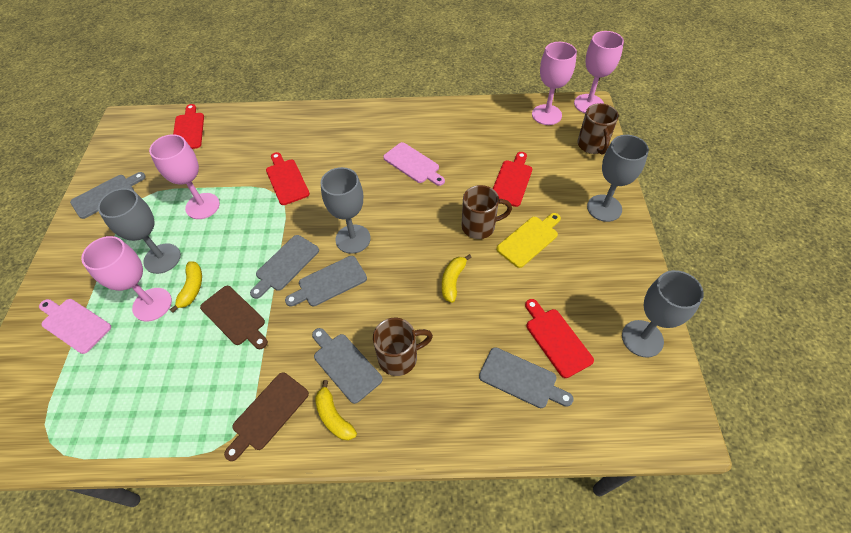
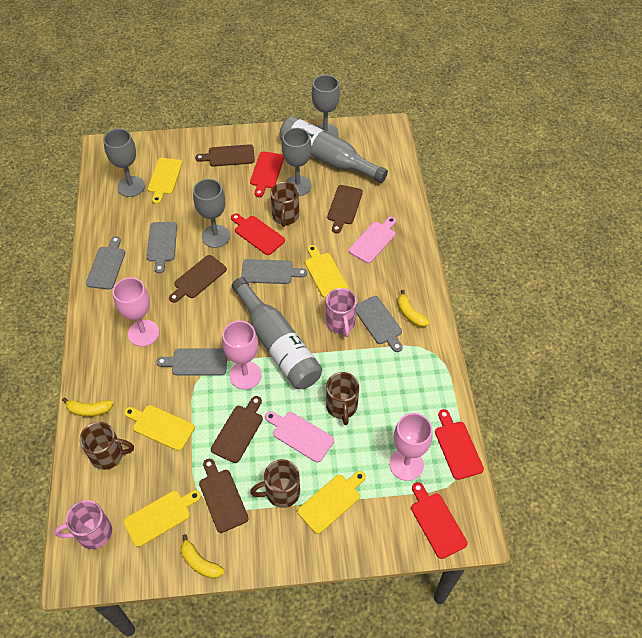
brown cutting board: 2 -> 5
brown mug: 3 -> 4
grey bottle: 0 -> 2
pink goblet: 4 -> 3
pink mug: 0 -> 2
yellow cutting board: 1 -> 5

